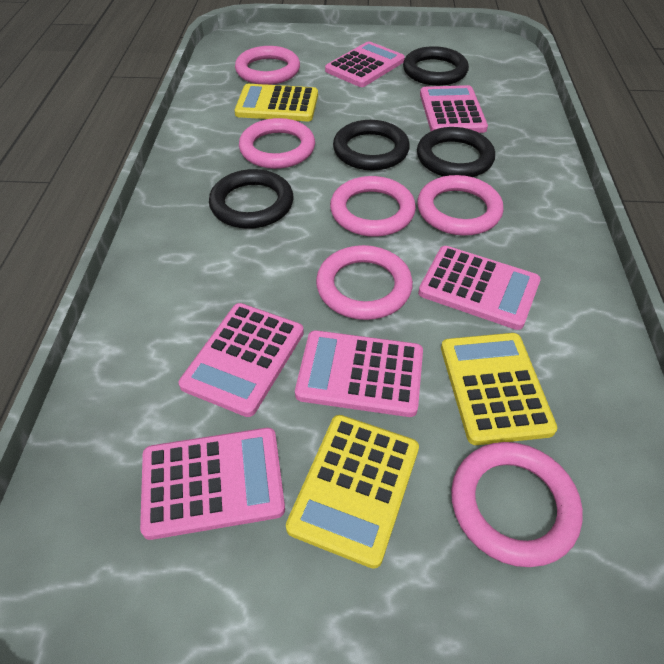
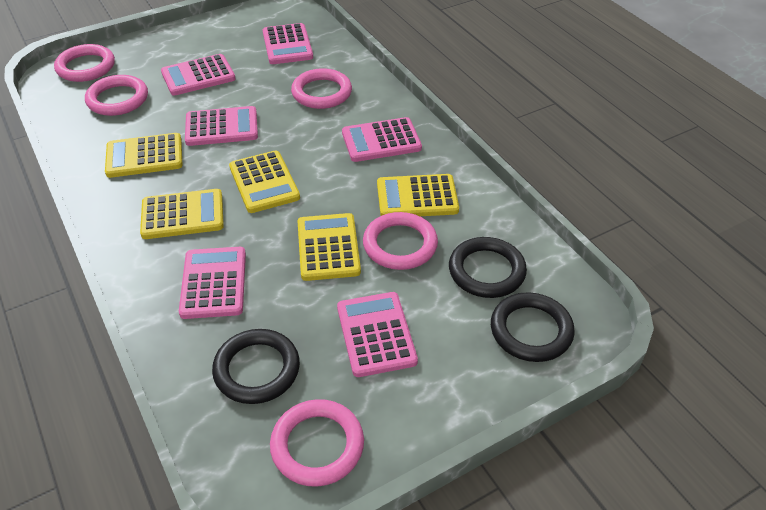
black ring: 4 -> 3
pink ring: 6 -> 5
yellow calculator: 3 -> 5

